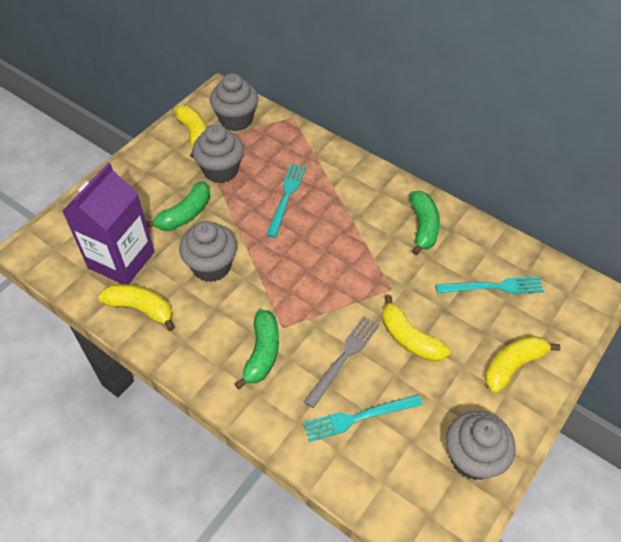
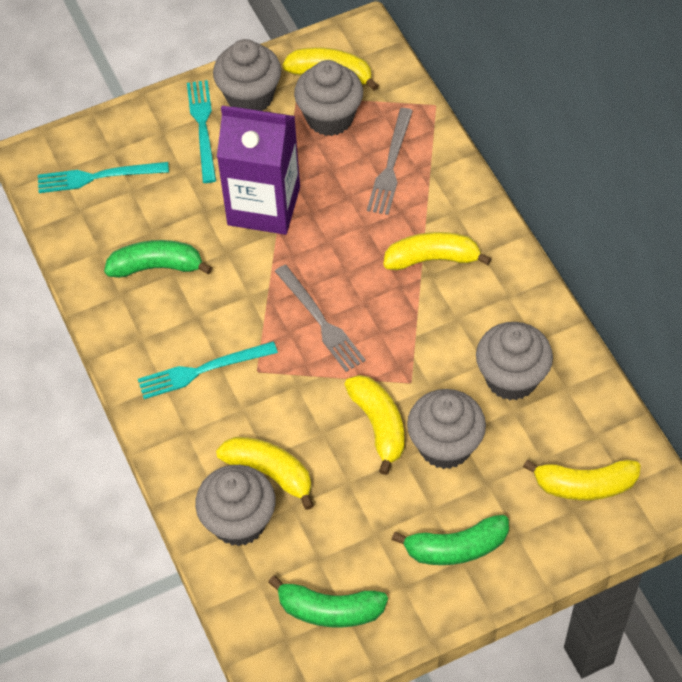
grey cupcake: 4 -> 5
grey fork: 1 -> 2
yellow banana: 4 -> 5

